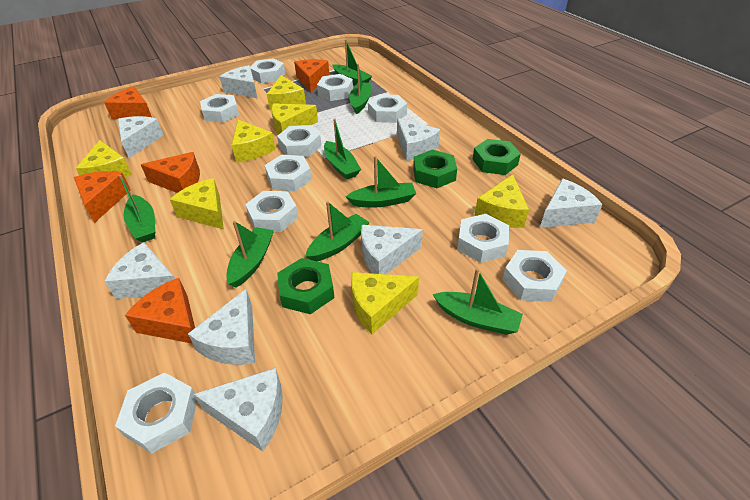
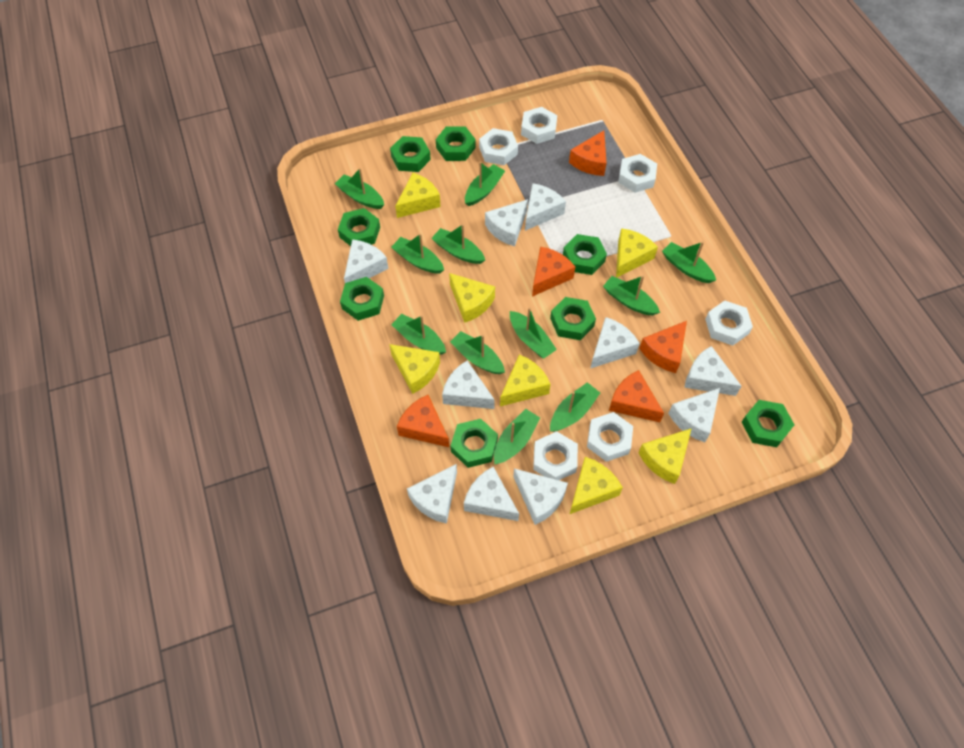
green boat: 8 -> 11
green nut: 3 -> 8
white cheese: 8 -> 10
white nut: 10 -> 6

